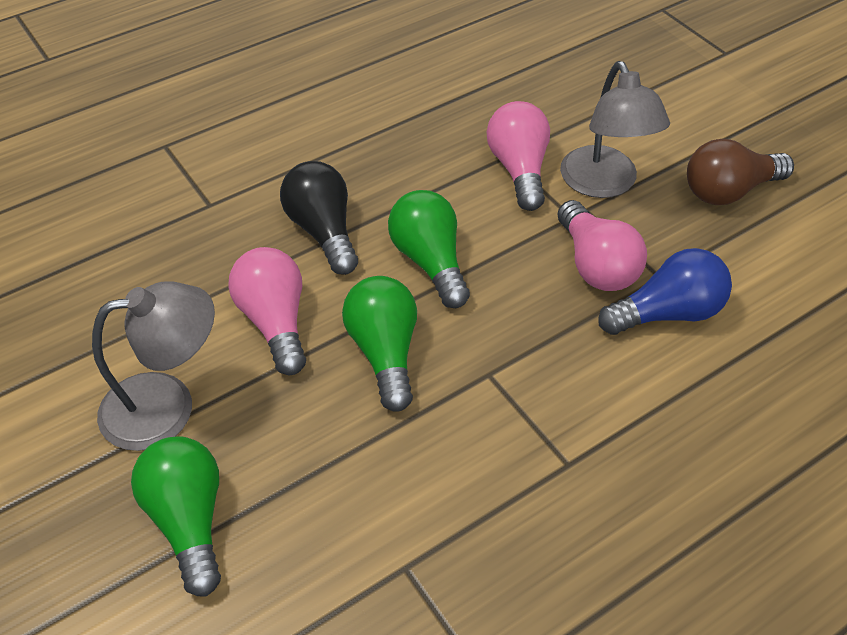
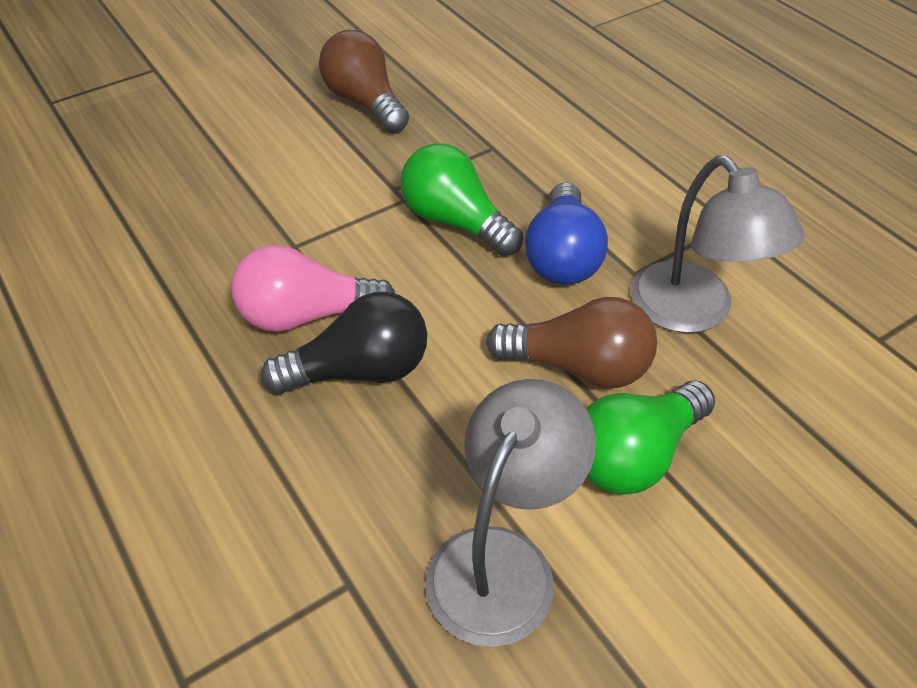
brown light bulb: 1 -> 2
green light bulb: 3 -> 2
pink light bulb: 3 -> 1

